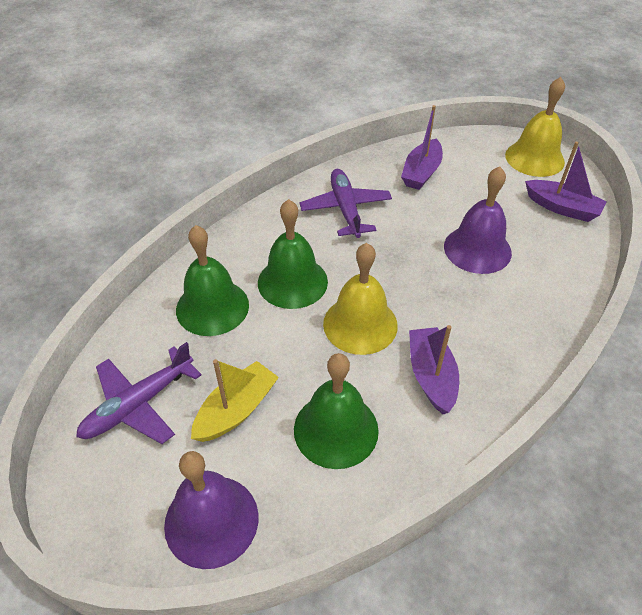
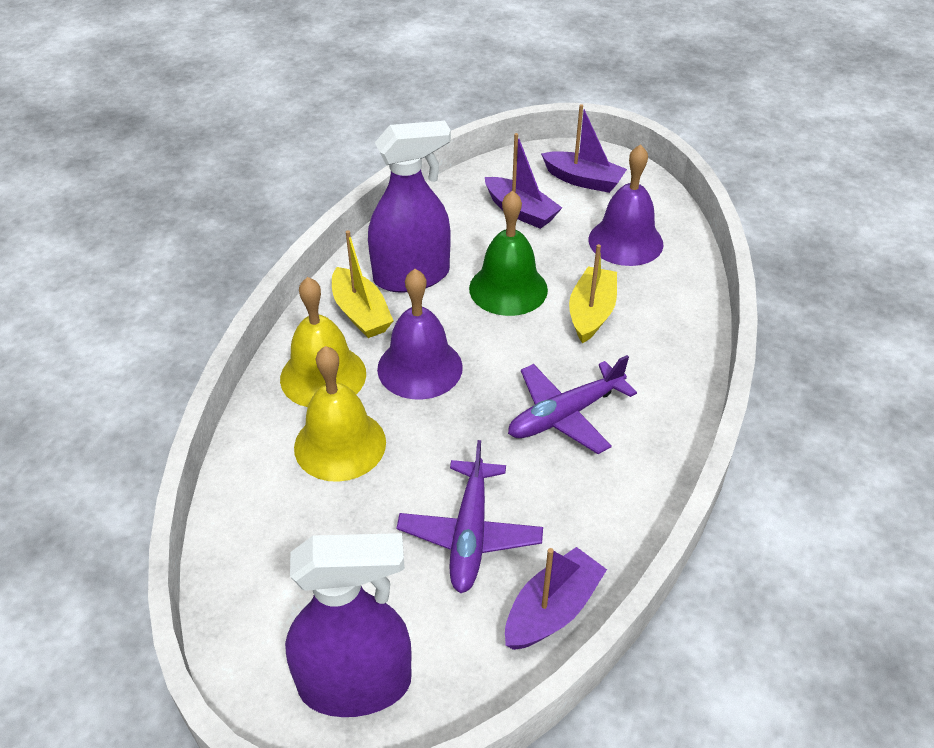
green bell: 3 -> 1
purple spray bottle: 0 -> 2
yellow boat: 1 -> 2

